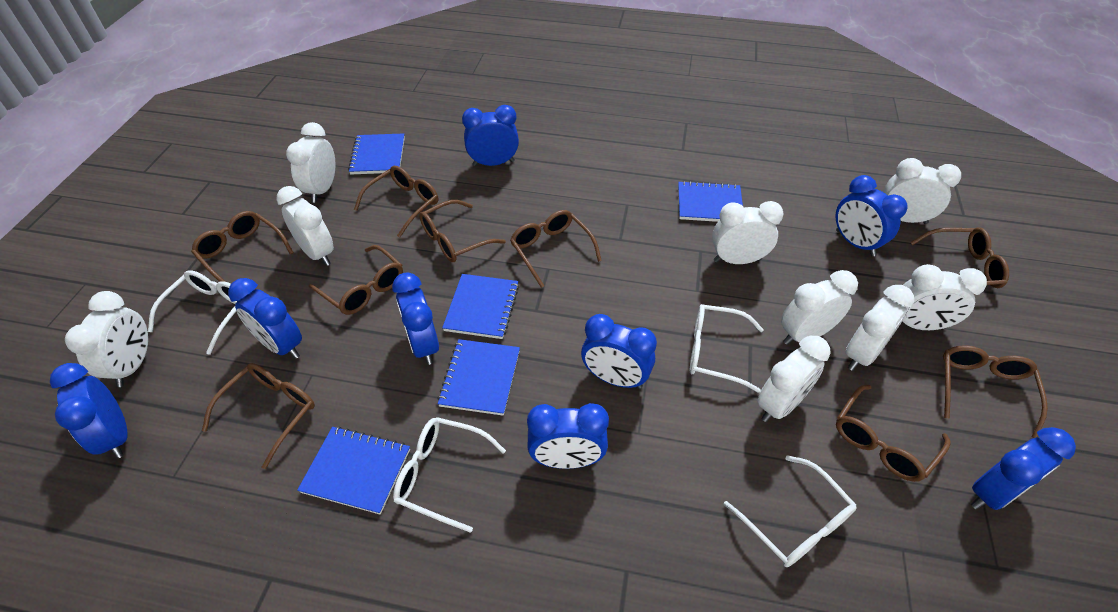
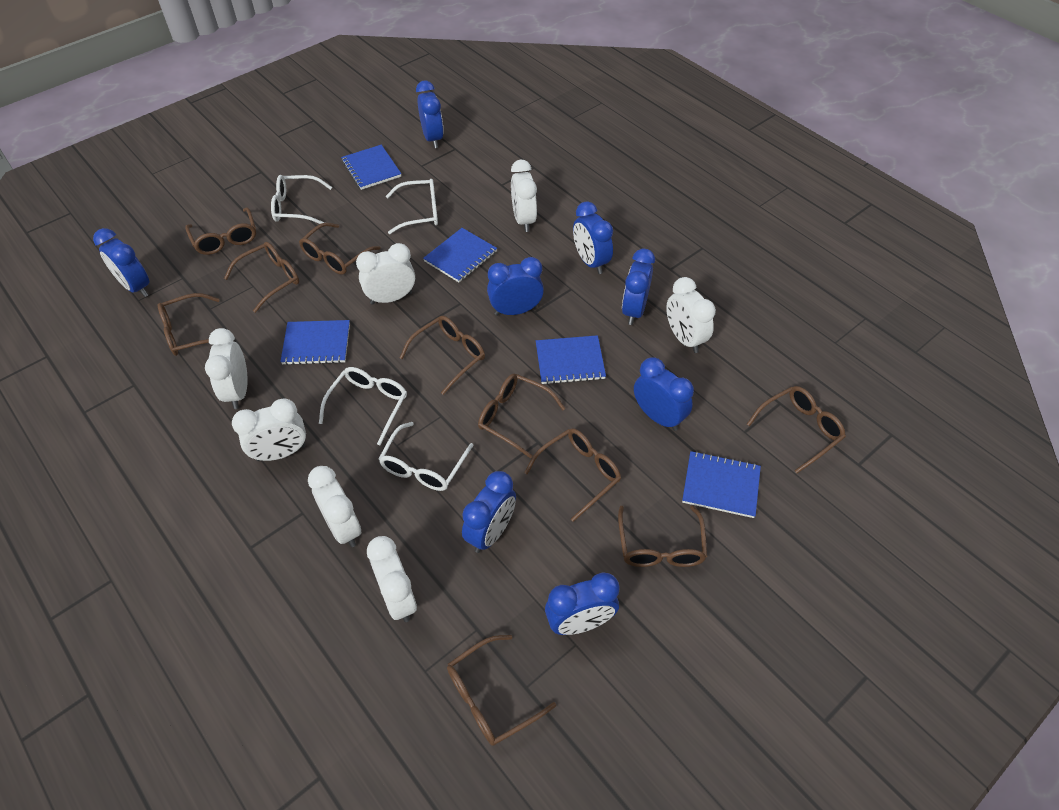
brown glasses: 9 -> 10
white clock: 9 -> 7

